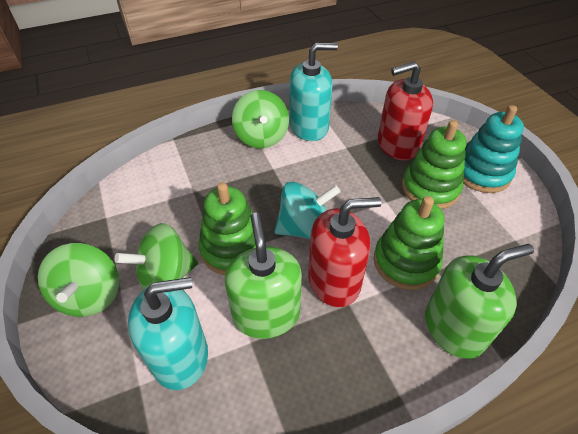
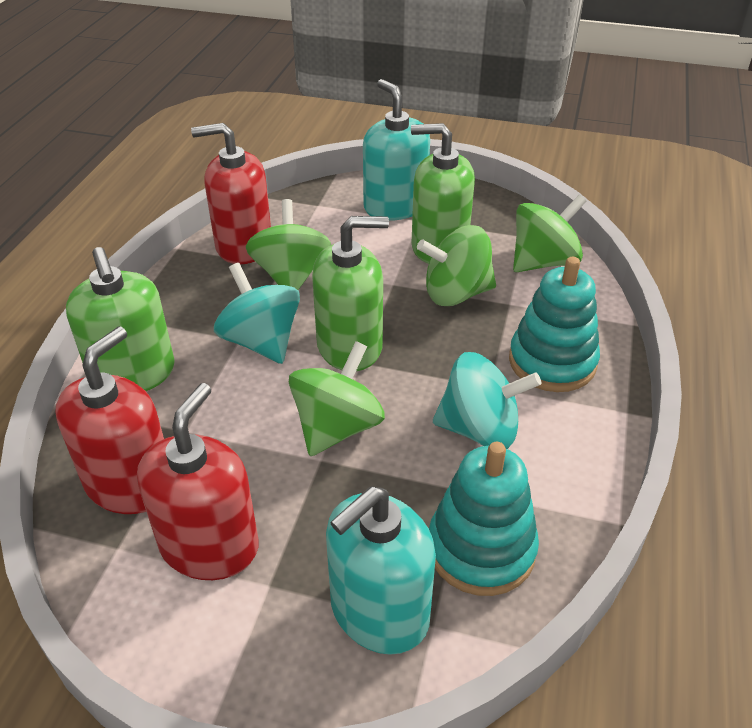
green soap dispenser: 2 -> 3
green spinning top: 3 -> 4
green stacking toy: 3 -> 0
red soap dispenser: 2 -> 3
turquoise spinning top: 1 -> 2
turquoise stacking toy: 1 -> 2

